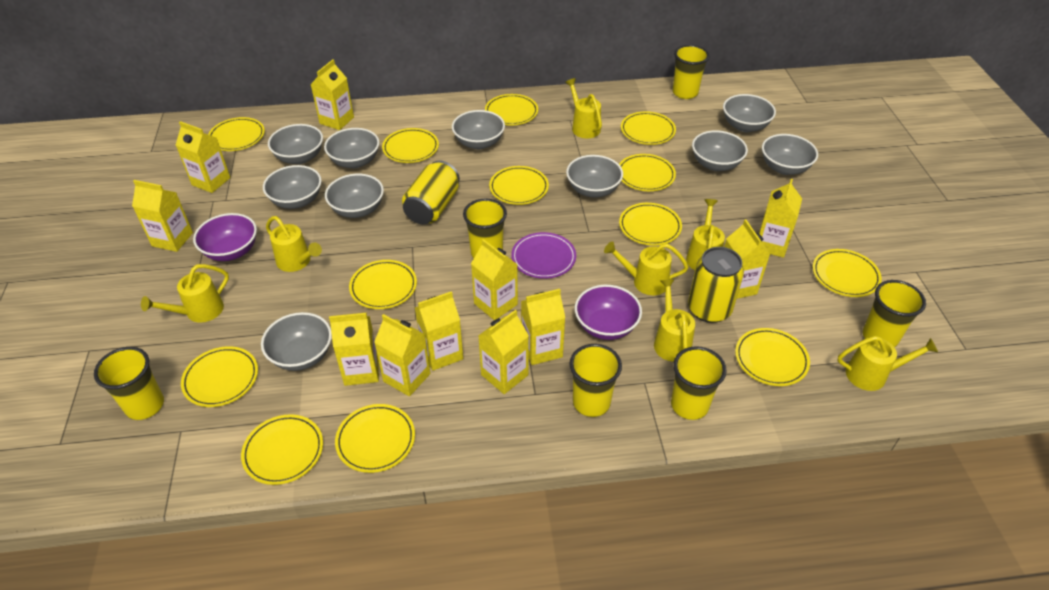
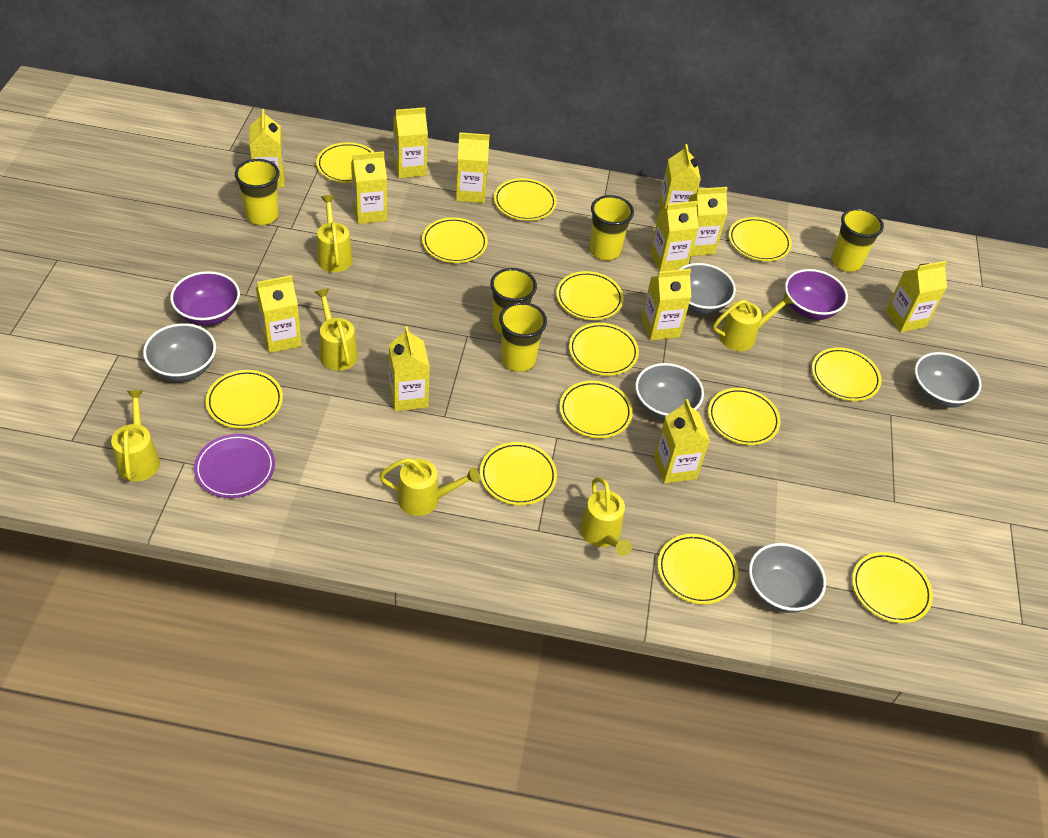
grey bowl: 10 -> 5
yellow can: 2 -> 0
yellow carton: 11 -> 12
yellow cup: 6 -> 5
yellow watering can: 7 -> 6

